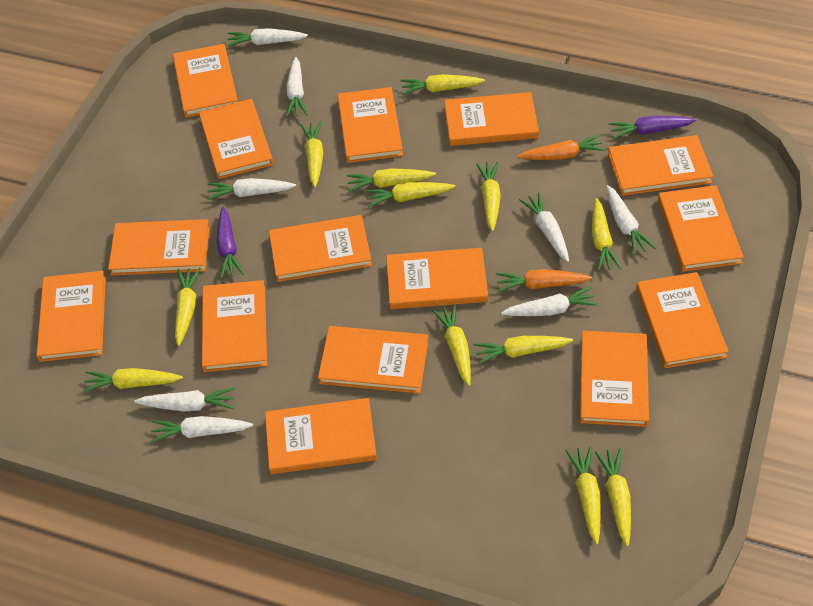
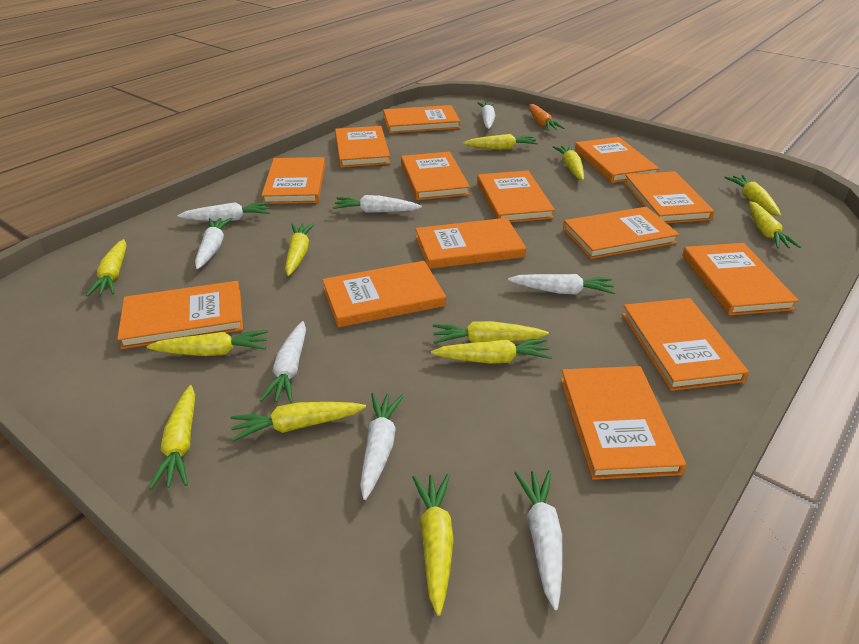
orange book: 15 -> 14
orange carrot: 2 -> 1
purple carrot: 2 -> 0

